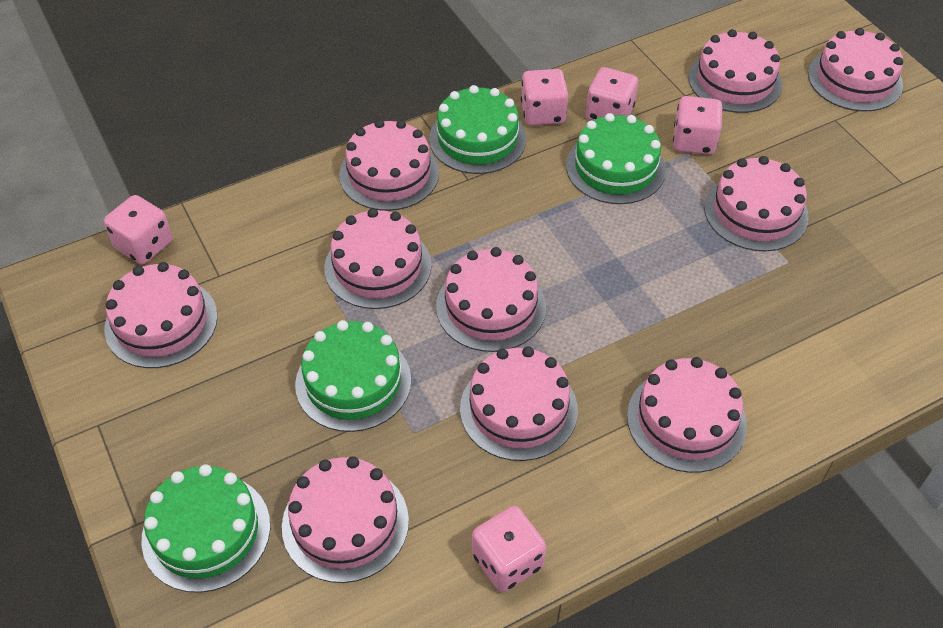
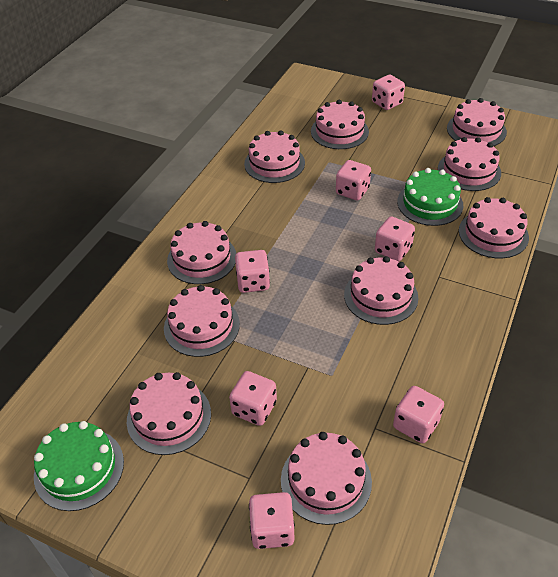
green cake: 4 -> 2
pink dice: 5 -> 7

